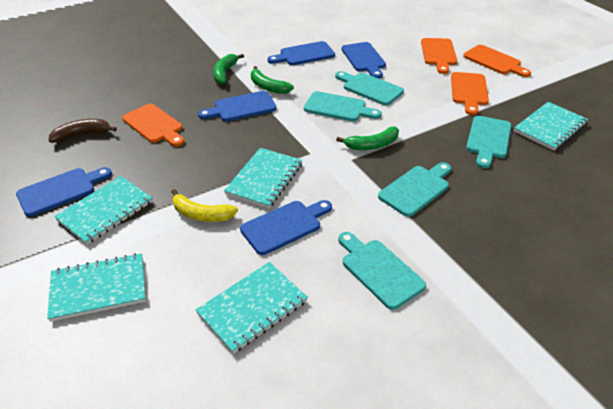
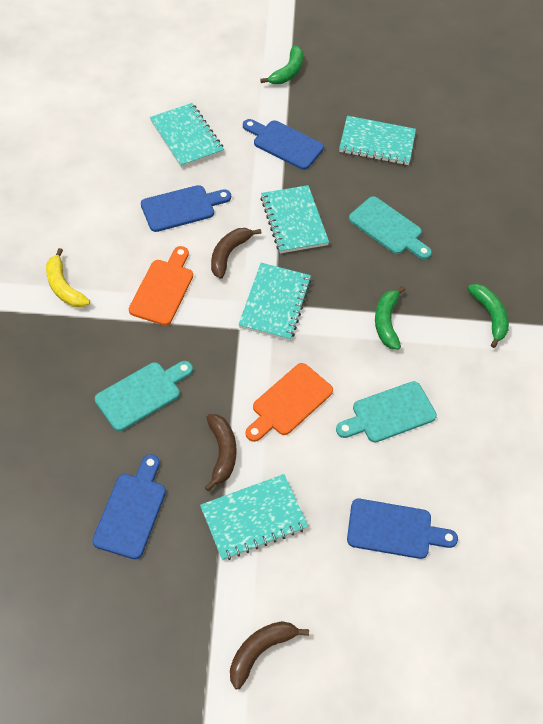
blue cutting board: 5 -> 4
brown banana: 1 -> 3
orange cutting board: 4 -> 2
turquoise cutting board: 5 -> 3

